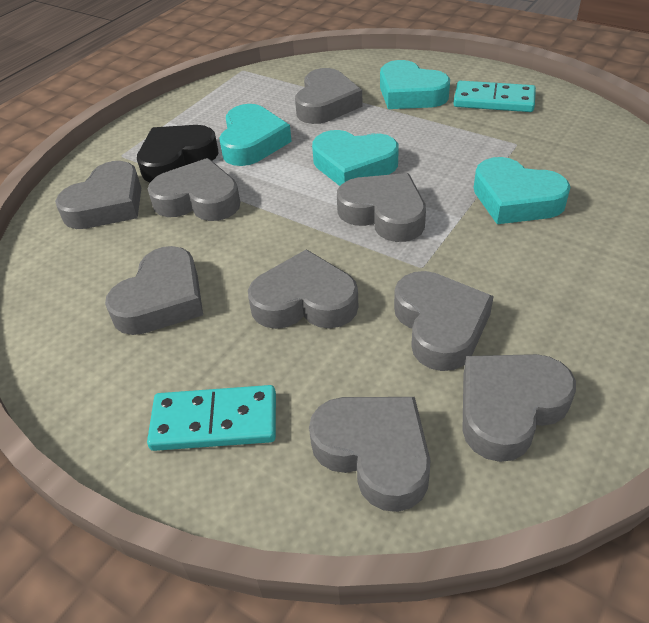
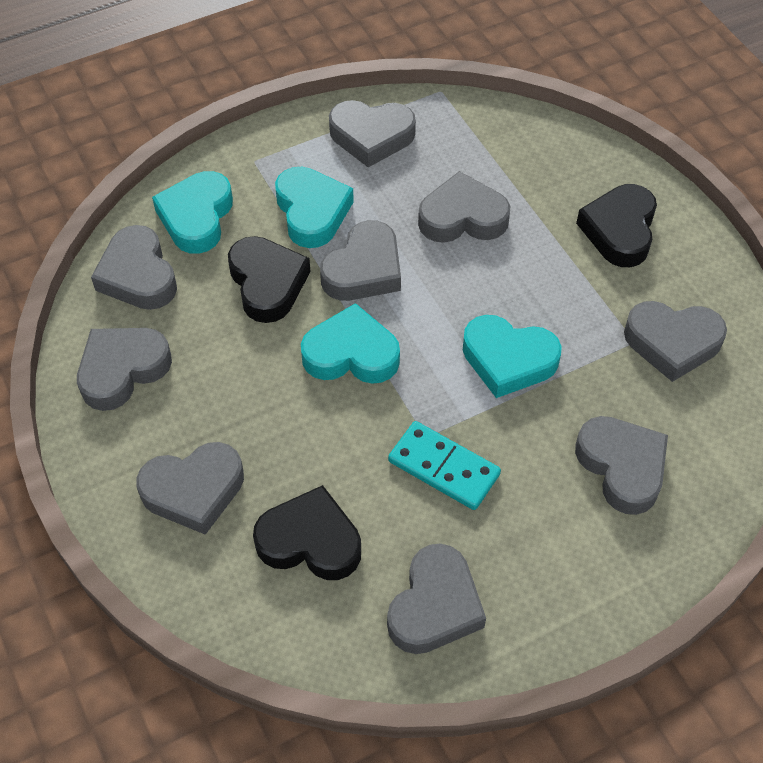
black heart: 1 -> 3
turquoise domino: 2 -> 1

